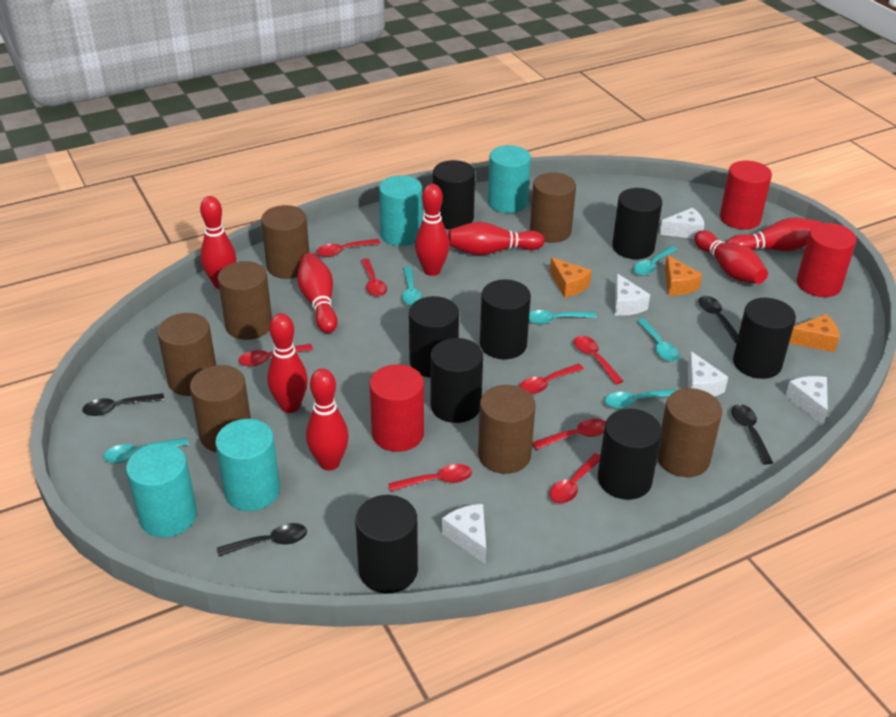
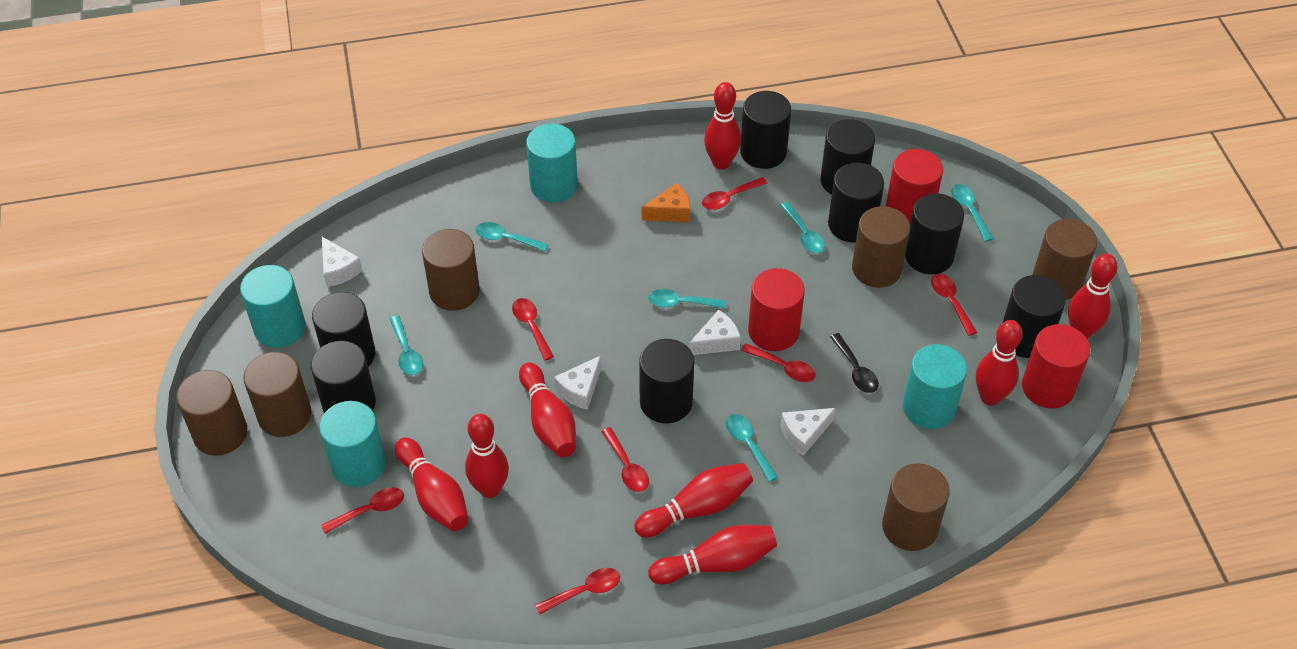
black spoon: 4 -> 1
brown cylinder: 7 -> 6
orange cheese: 3 -> 1
red spoon: 8 -> 7
white cheese: 5 -> 4

